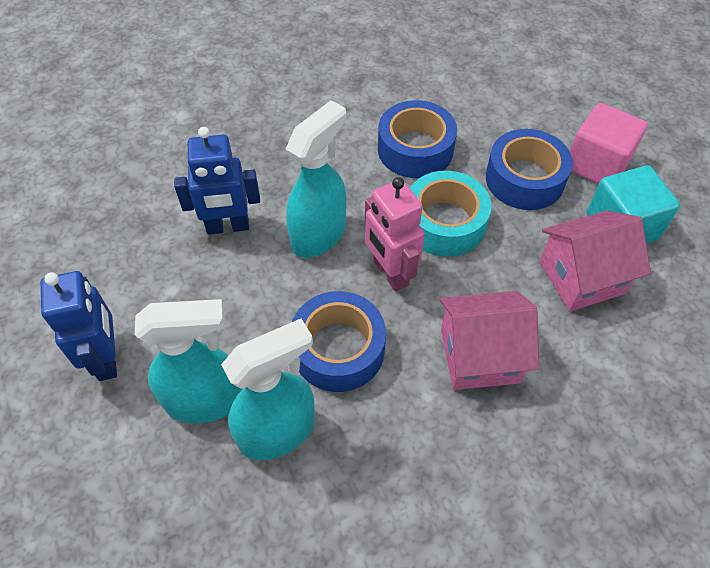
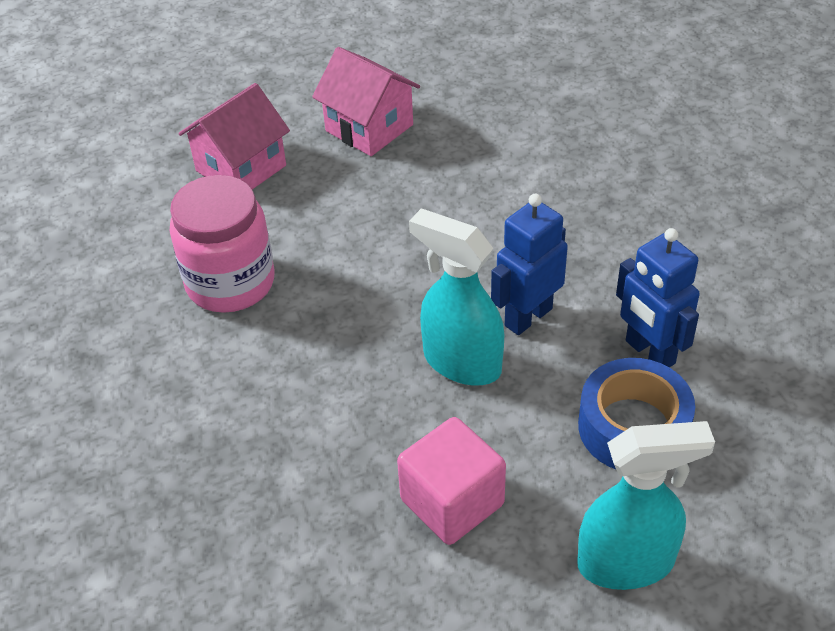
blue tape: 3 -> 1
pink jar: 0 -> 1
pink robot: 1 -> 0
turquoise cube: 1 -> 0
turquoise spray bottle: 3 -> 2
turquoise tape: 1 -> 0

